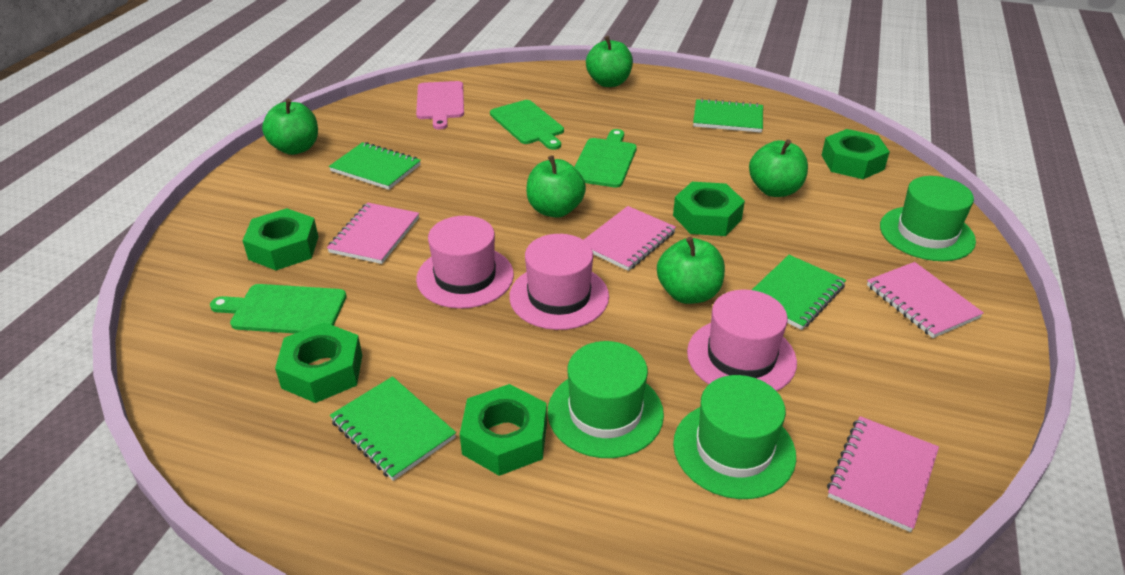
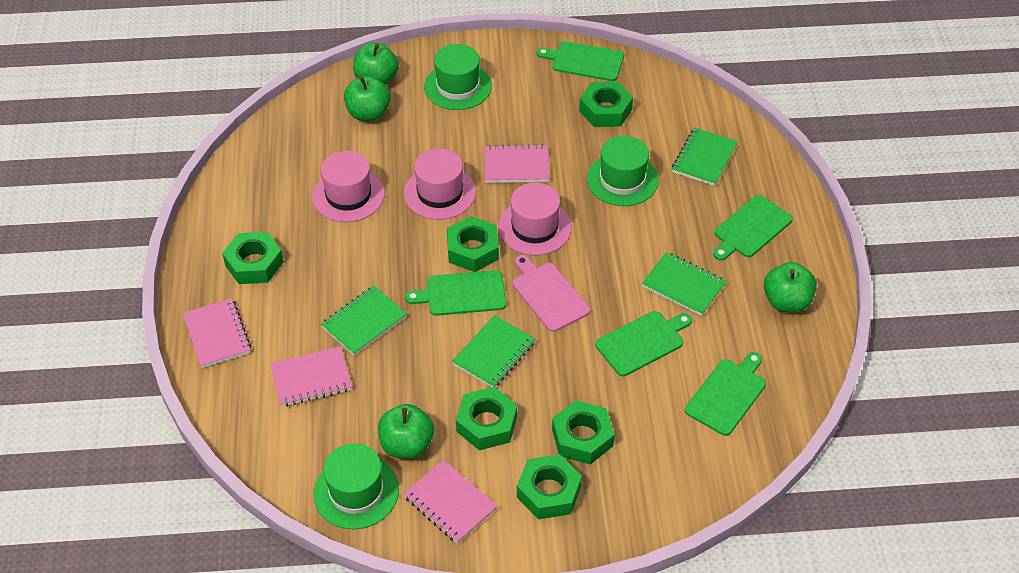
green apple: 5 -> 4
green cutting board: 3 -> 5
green nut: 5 -> 6

